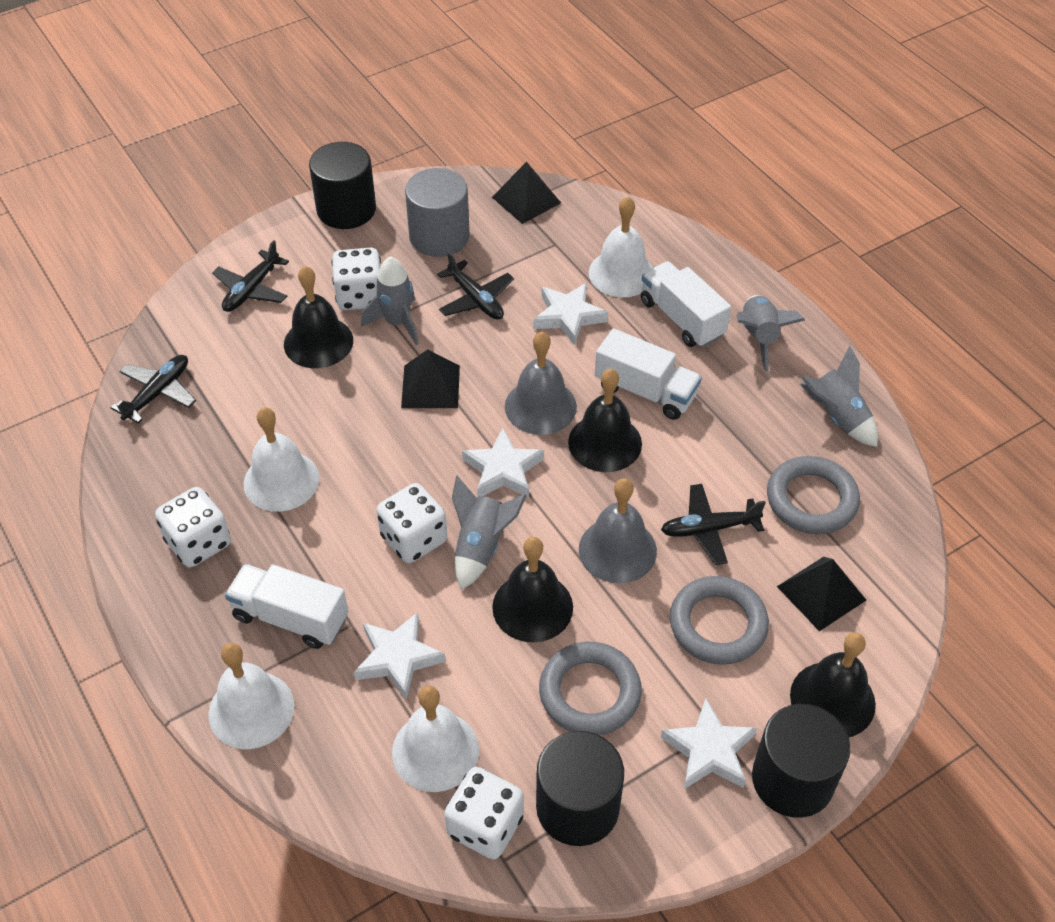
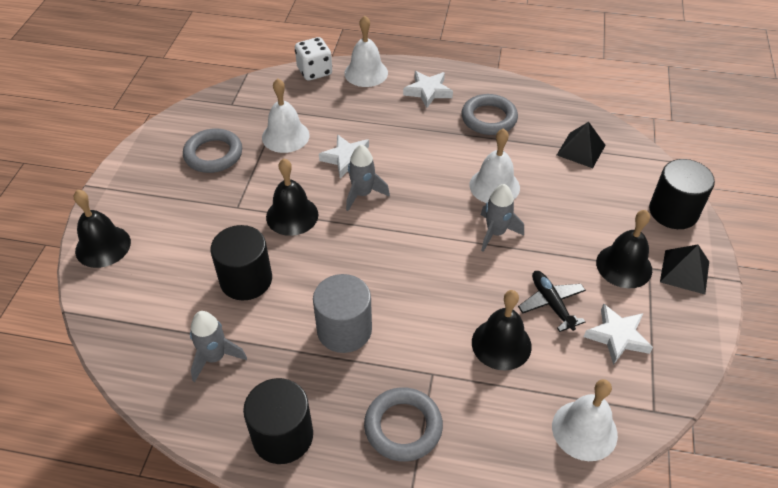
black plane: 4 -> 1
black pyramid: 3 -> 2
grey bell: 2 -> 0
grey rocket: 4 -> 3
white dice: 4 -> 1
white star: 4 -> 3
white truck: 3 -> 0

